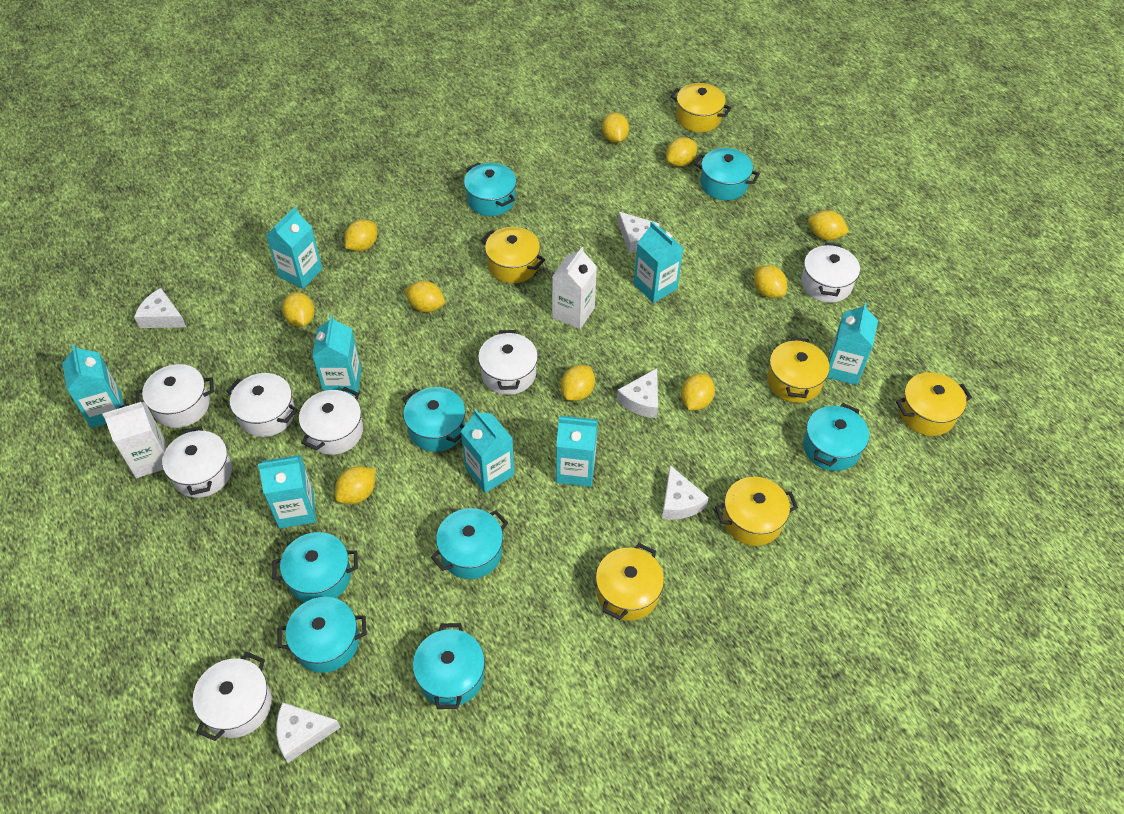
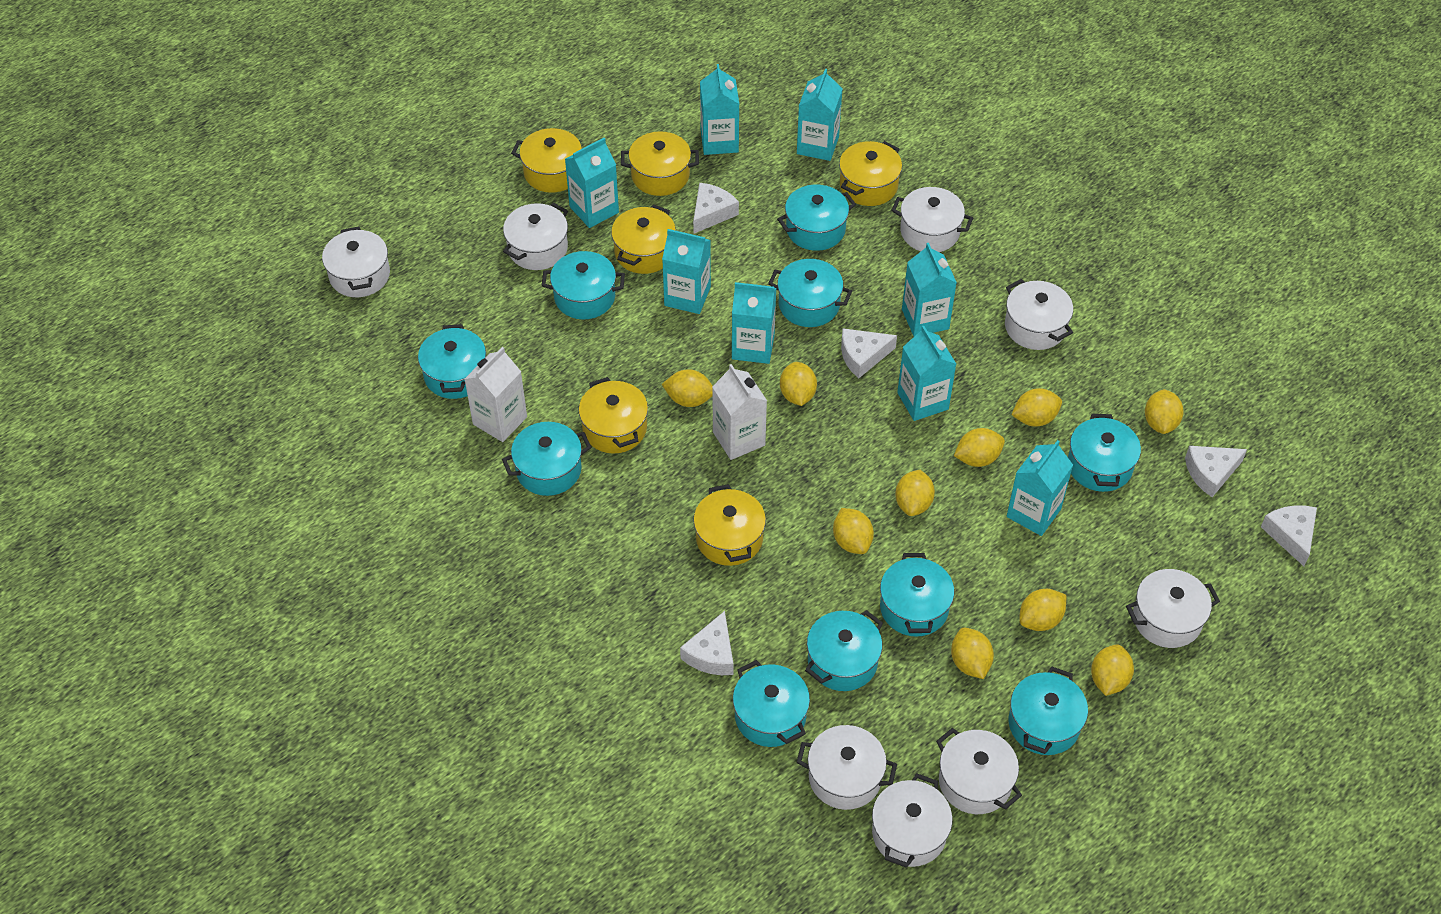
turquoise pot: 8 -> 10
white pot: 7 -> 8

